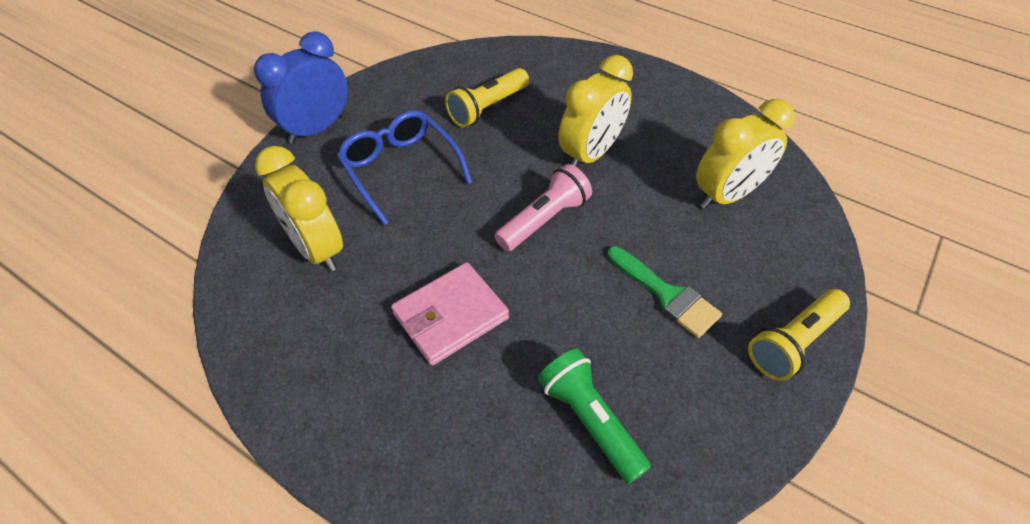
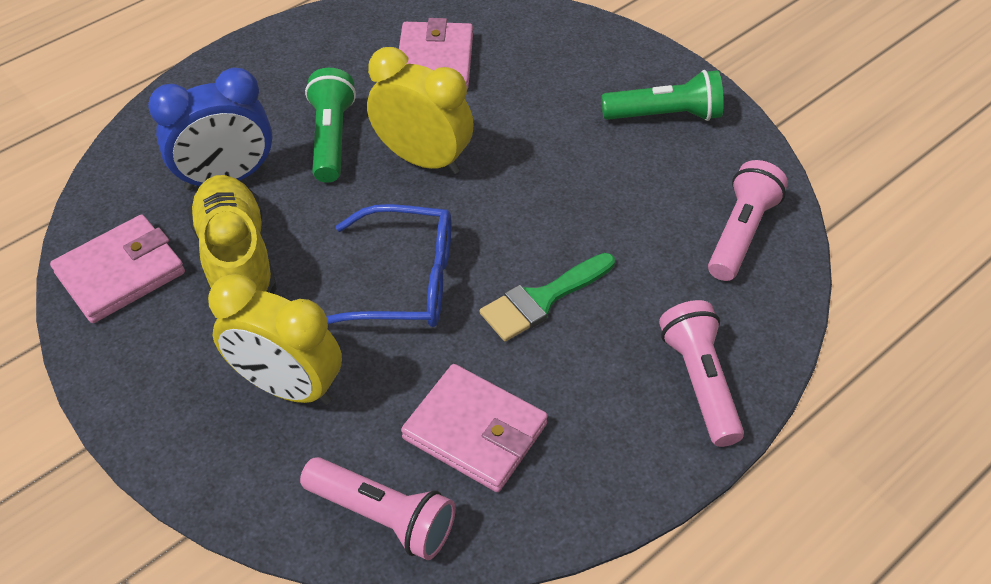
green flashlight: 1 -> 2
pink flashlight: 1 -> 3
pink wallet: 1 -> 3
yellow clock: 3 -> 2
yellow flashlight: 2 -> 0
yellow shoe: 0 -> 1

